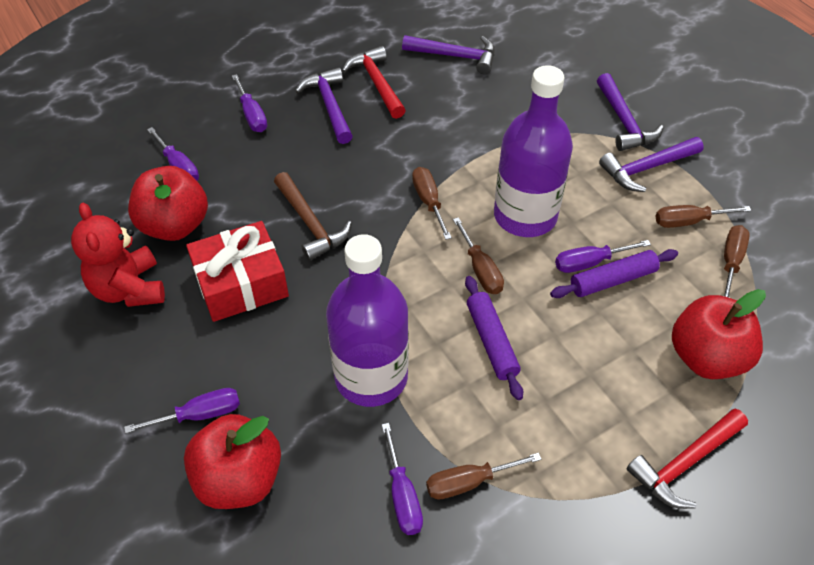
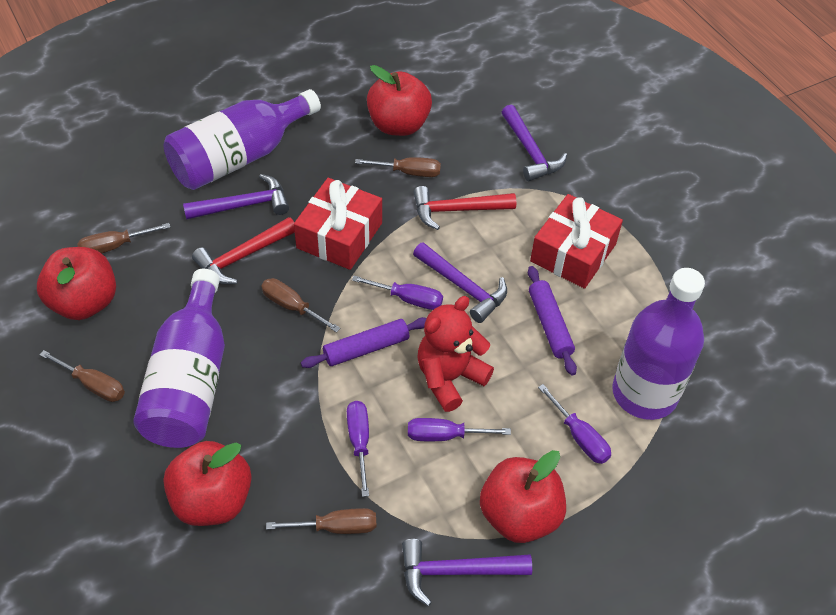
brown hammer: 1 -> 0
purple bottle: 2 -> 3
purple screwdriver: 5 -> 4
red apple: 3 -> 4
red gift: 1 -> 2

